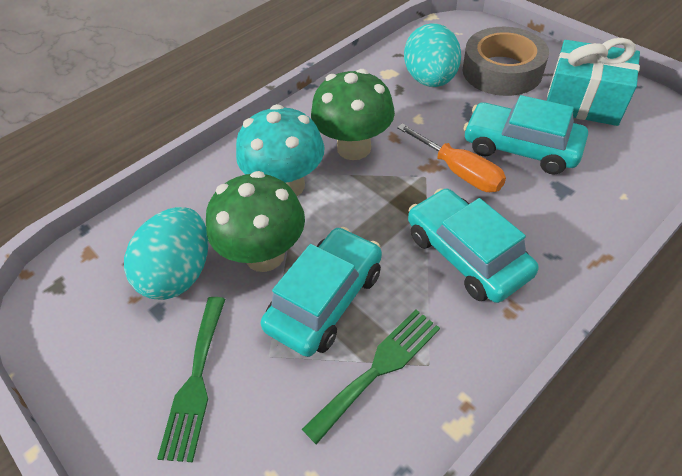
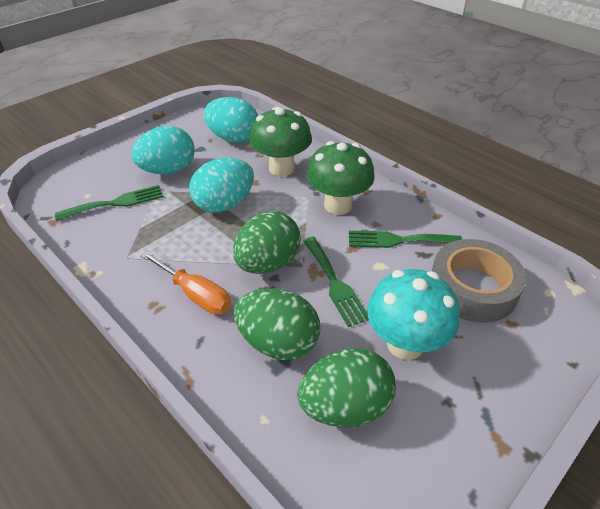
green egg: 0 -> 3
green fork: 2 -> 3
turquoise car: 3 -> 0
turquoise egg: 2 -> 3
turquoise gift: 1 -> 0

